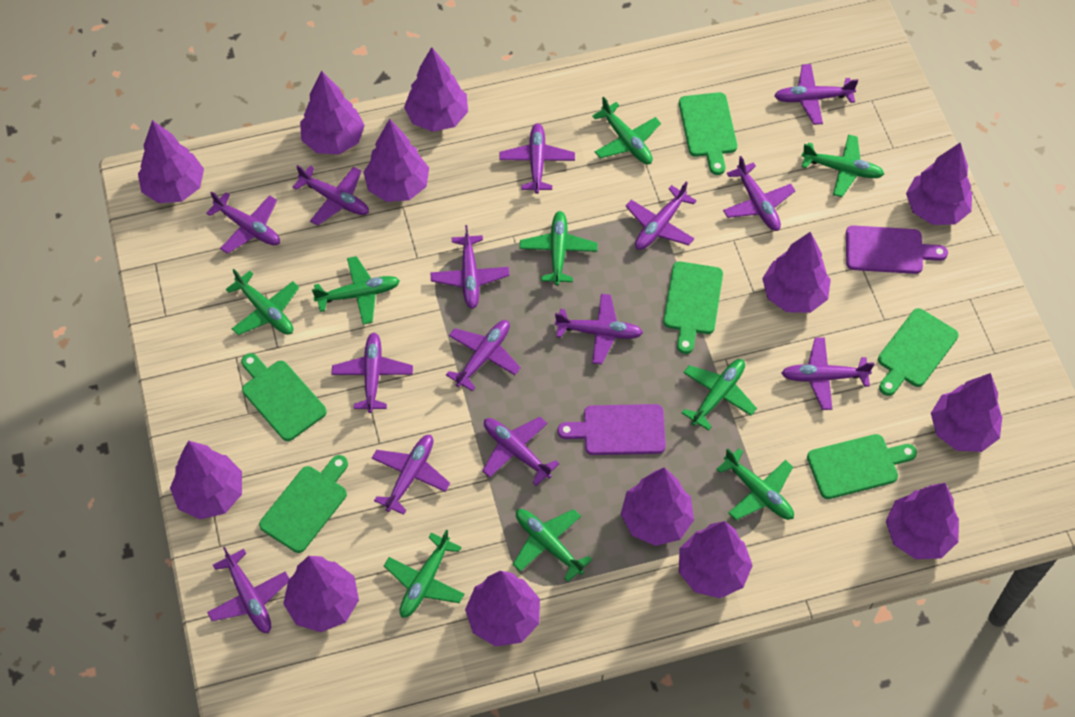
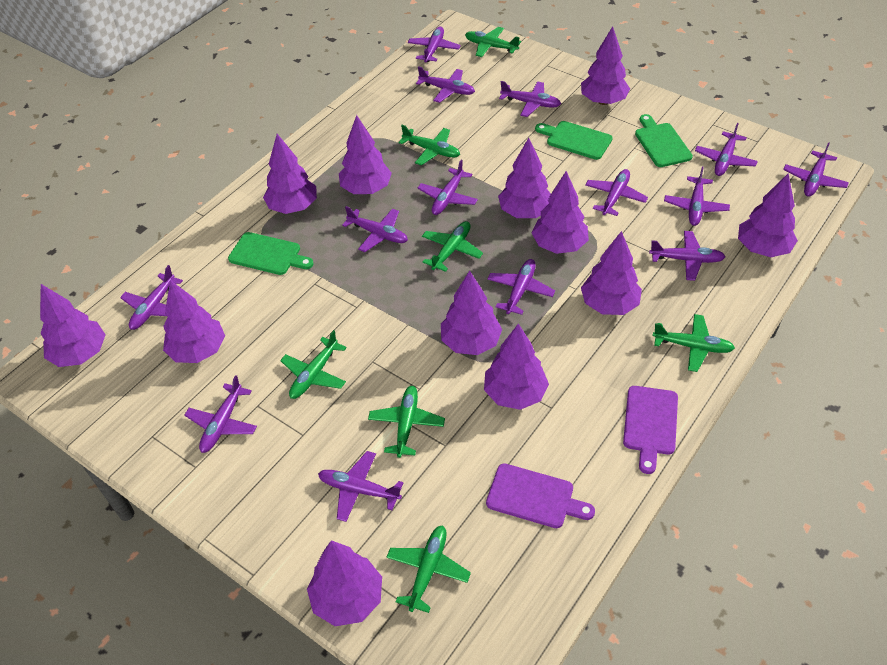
green cutting board: 6 -> 3
green plane: 9 -> 7
purple tree: 13 -> 12

